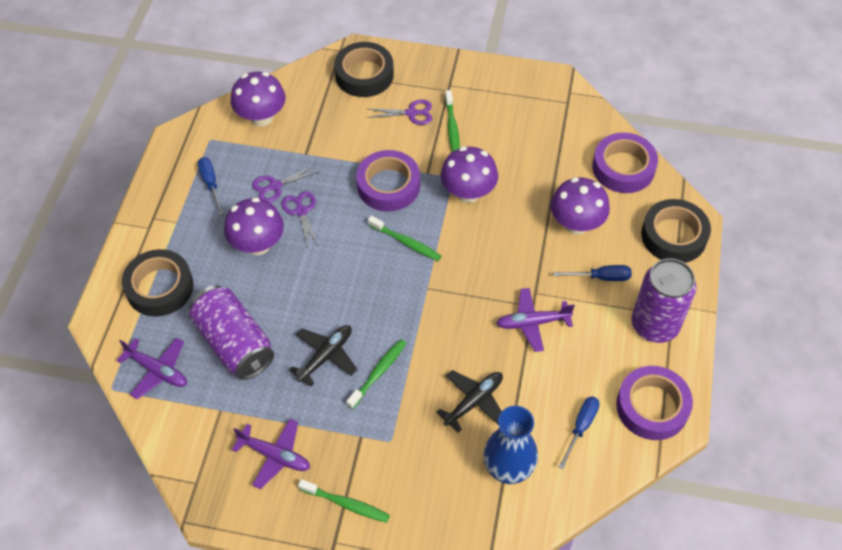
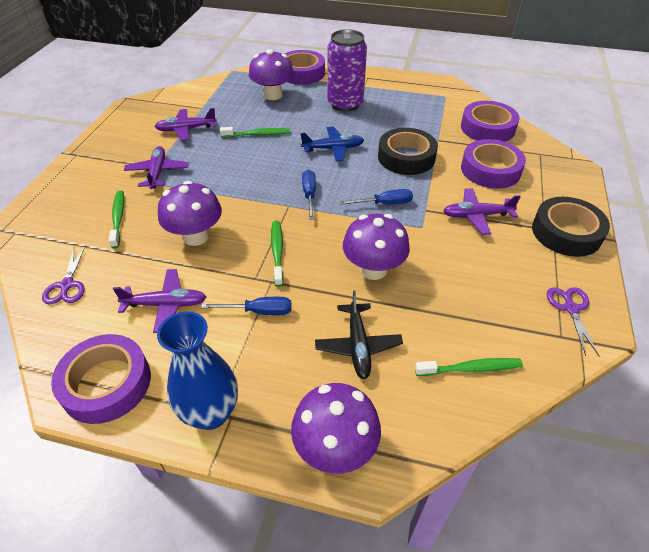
black plane: 2 -> 1
black tape: 3 -> 2
blue plane: 0 -> 1
purple can: 2 -> 1
purple plane: 3 -> 4
purple scissors: 3 -> 2
purple tape: 3 -> 4

